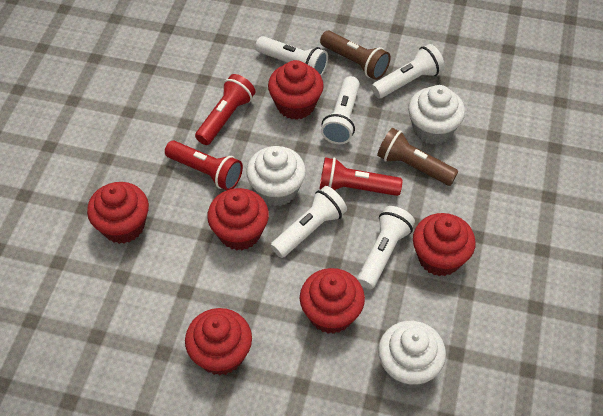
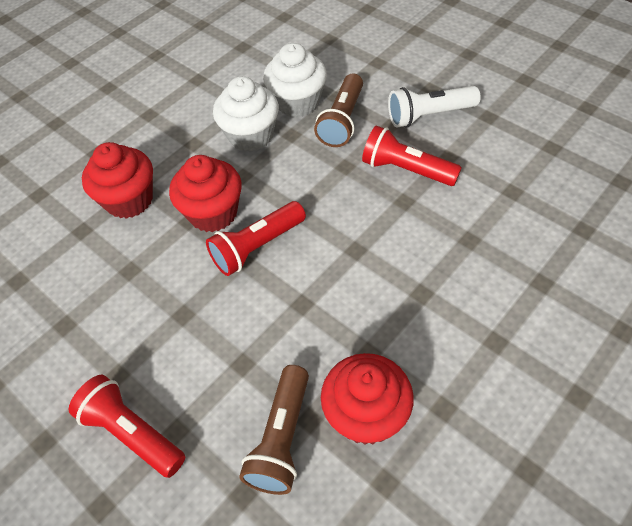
red cupcake: 6 -> 3
white cupcake: 3 -> 2
white flashlight: 5 -> 1

